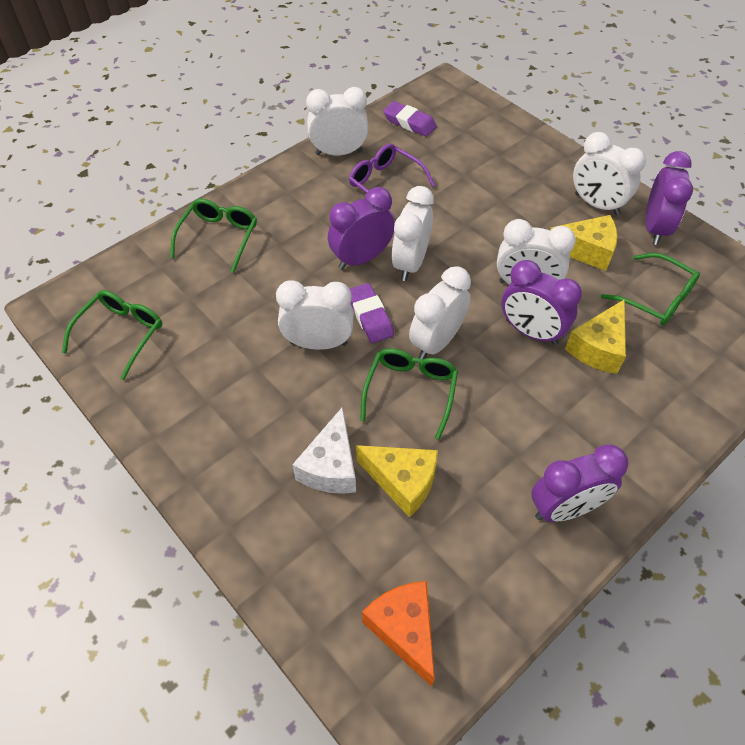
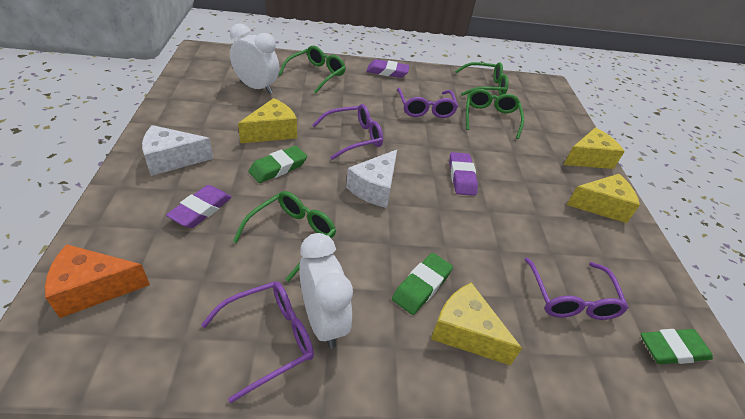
green eraser: 0 -> 3
purple clock: 4 -> 0
purple eraser: 2 -> 3
purple glasses: 1 -> 4
white cheese: 1 -> 2
white clock: 6 -> 2
yellow cheese: 3 -> 4

